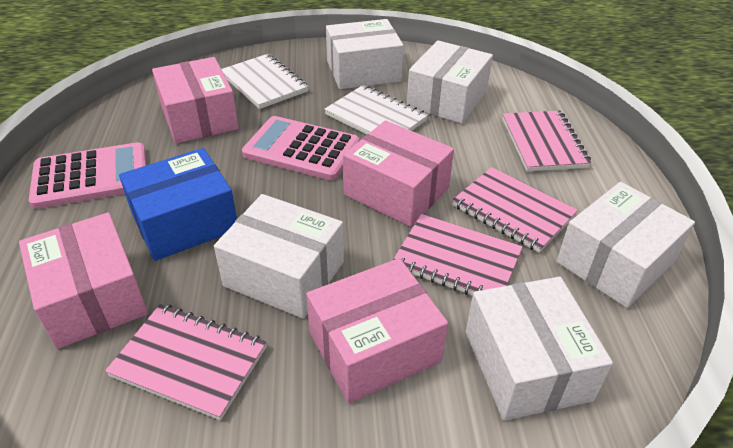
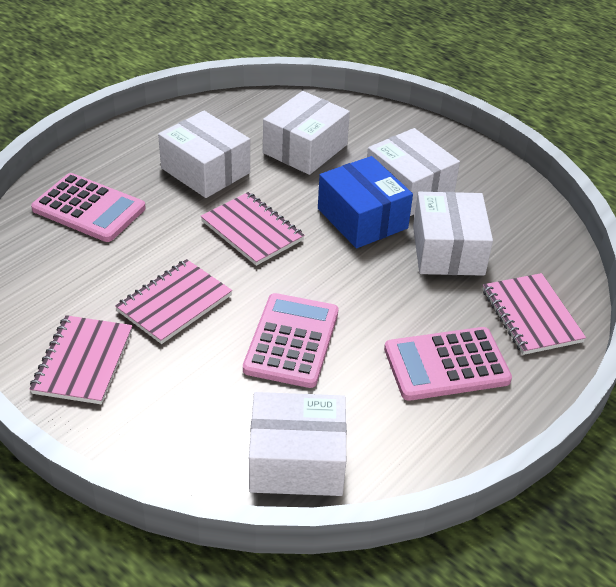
pink box: 4 -> 0
pink calculator: 2 -> 3
white notebook: 2 -> 0

